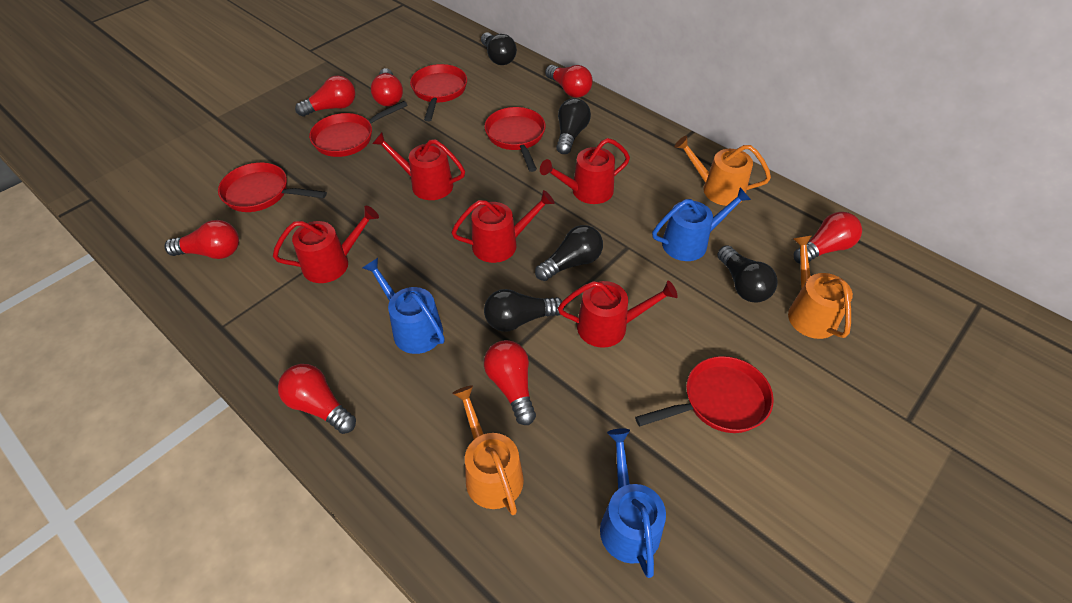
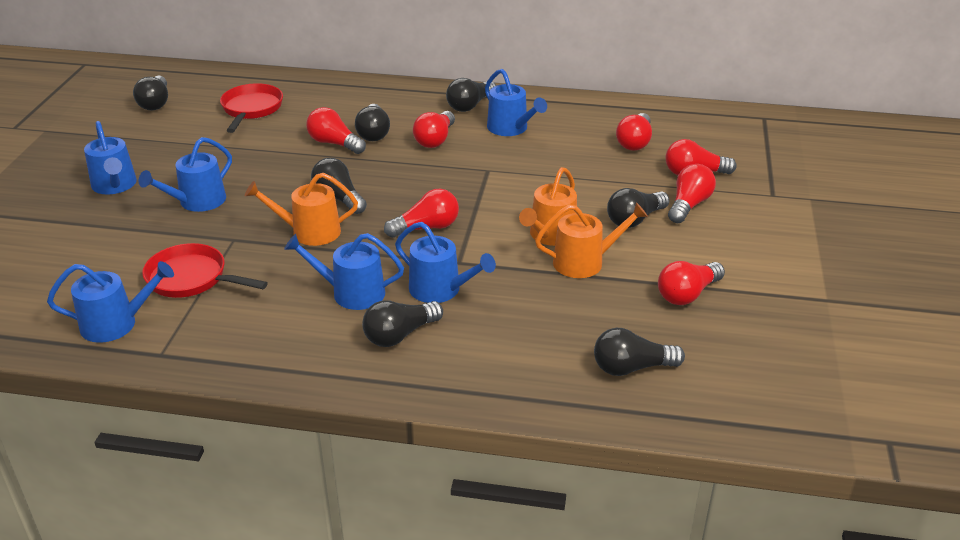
black light bulb: 5 -> 7
blue watering can: 3 -> 6
red pan: 5 -> 2
red watering can: 5 -> 0

